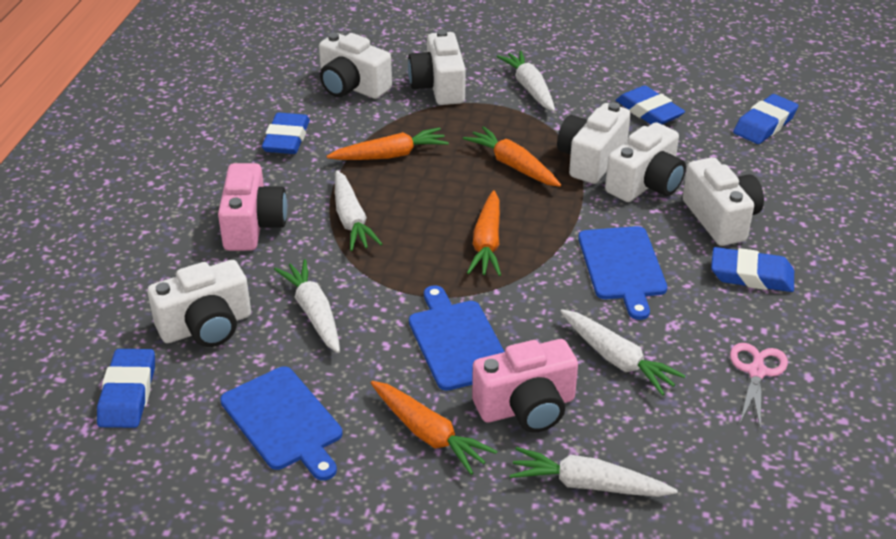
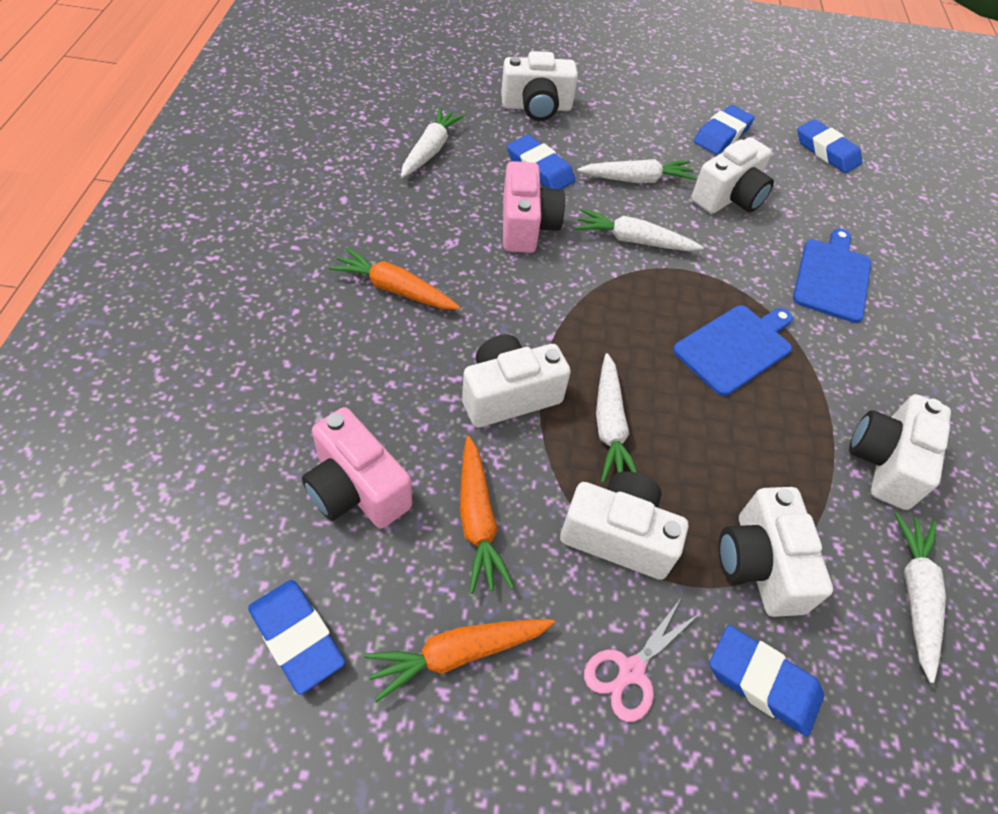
blue cutting board: 3 -> 2
orange carrot: 4 -> 3

